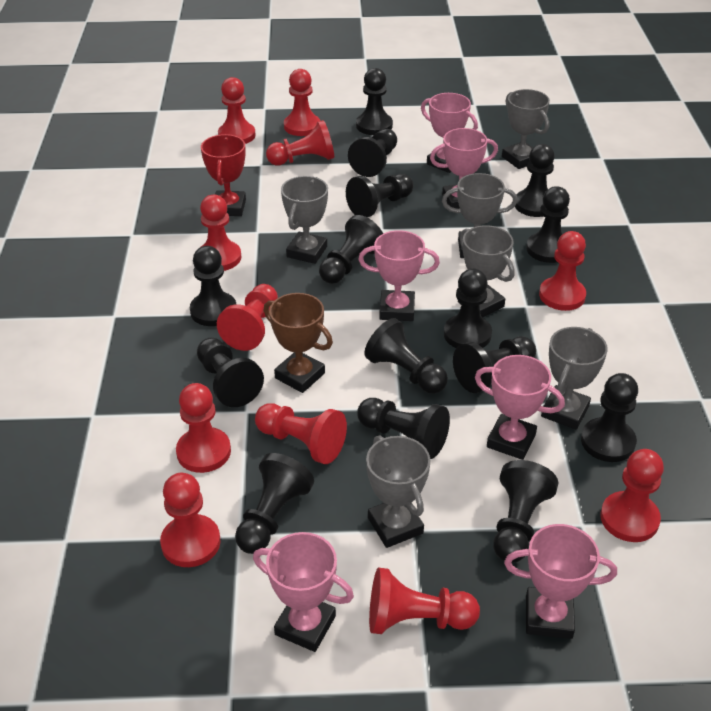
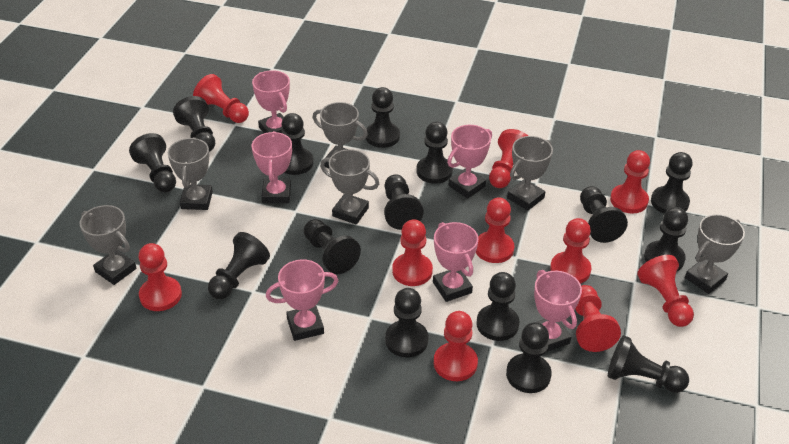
brown trophy: 1 -> 0
red pawn: 11 -> 10
red trophy: 1 -> 0

